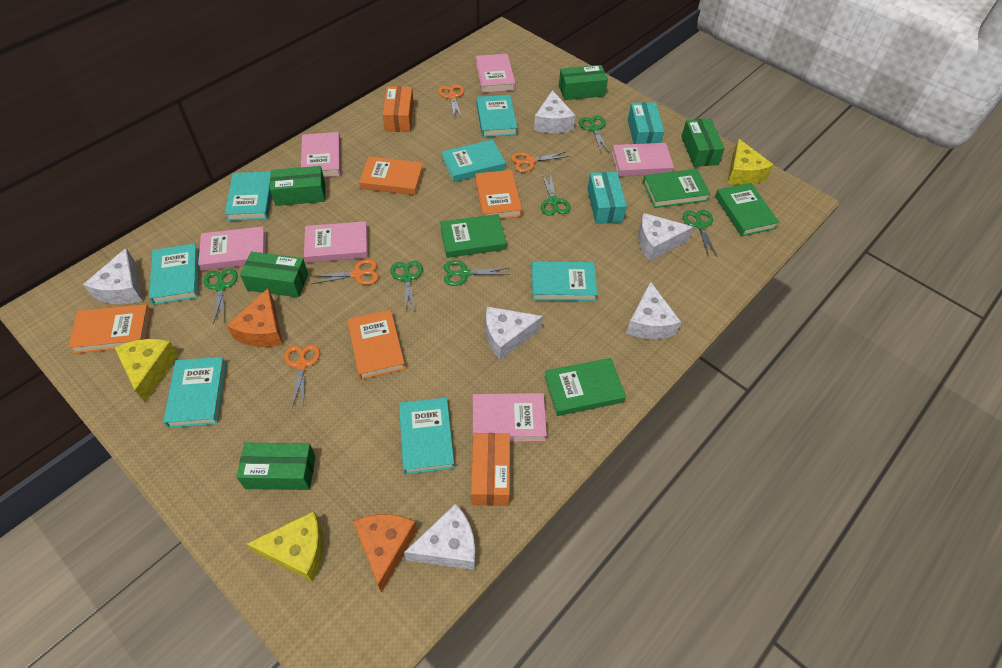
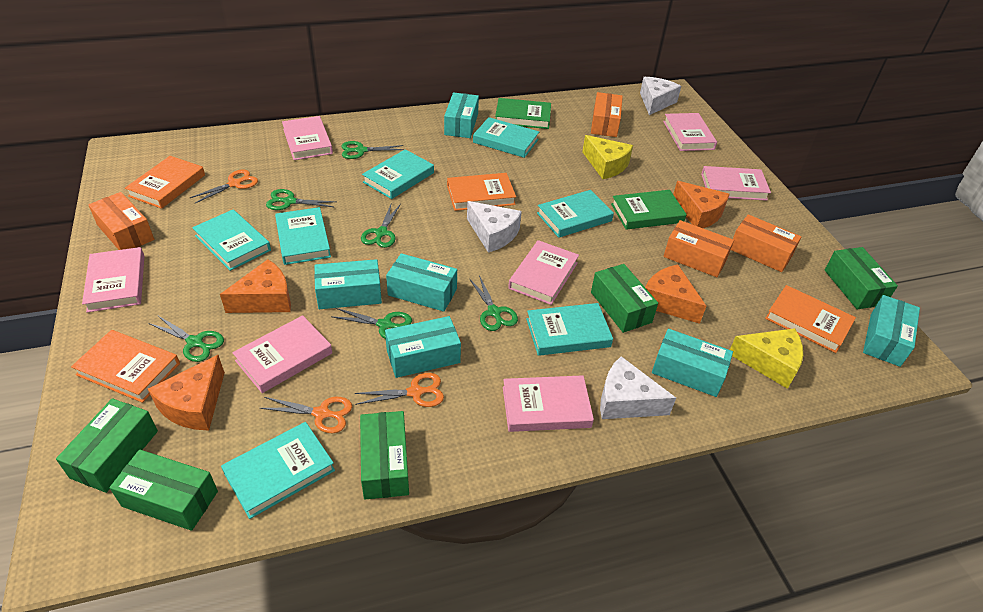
green book: 4 -> 2
orange box: 2 -> 4
orange cheese: 2 -> 4
orange scissors: 4 -> 3
pink book: 6 -> 7
turquoise box: 2 -> 6
white cheese: 6 -> 3
yellow cheese: 3 -> 2

